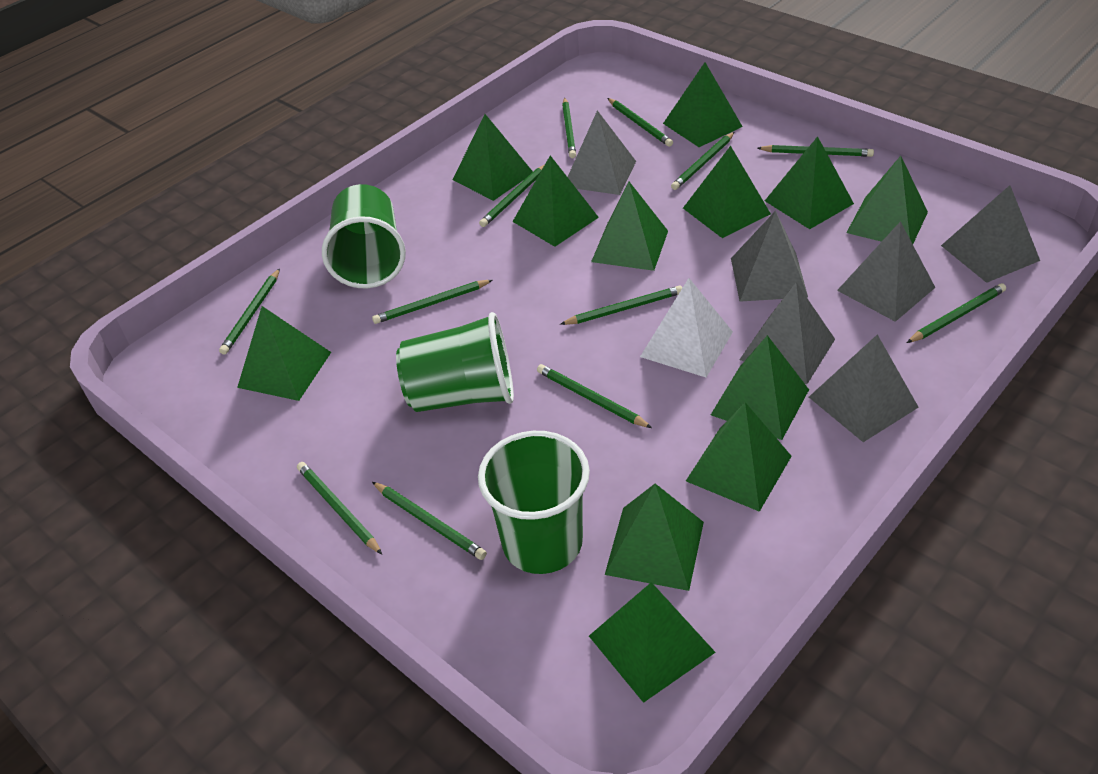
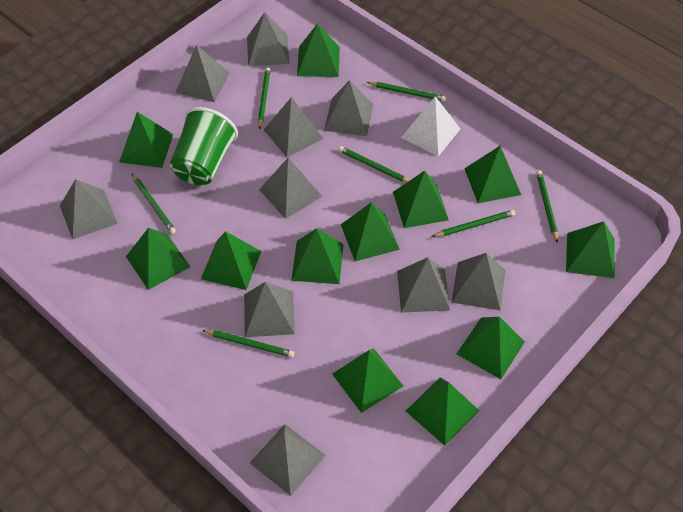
green cup: 3 -> 1
green pencil: 12 -> 7
grey pyramid: 6 -> 10

